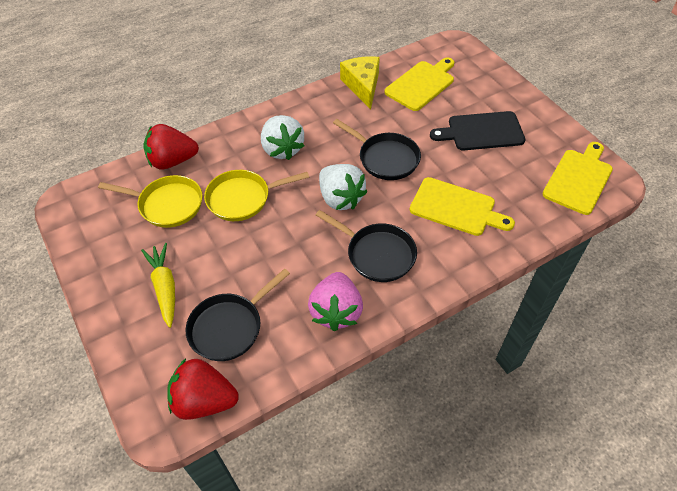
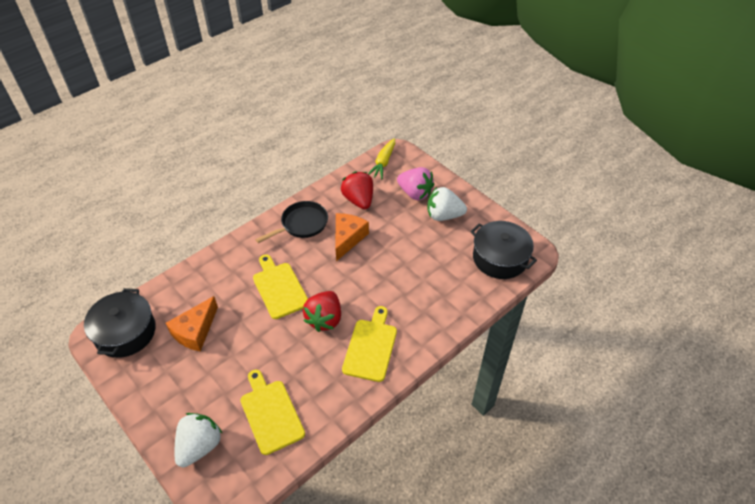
black cutting board: 1 -> 0
black pan: 3 -> 1
black pot: 0 -> 2
orange cheese: 0 -> 2
yellow cheese: 1 -> 0
yellow pan: 2 -> 0

